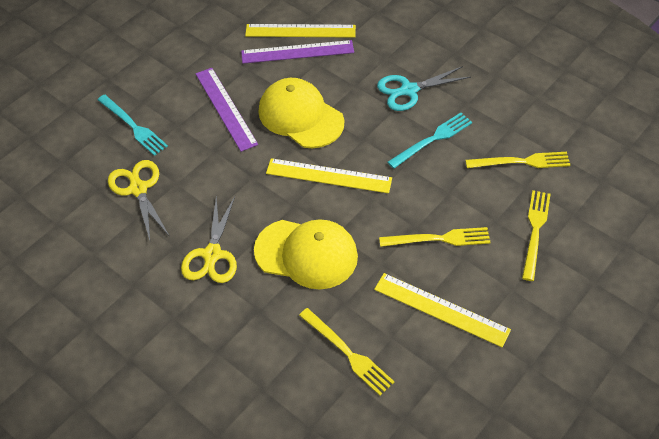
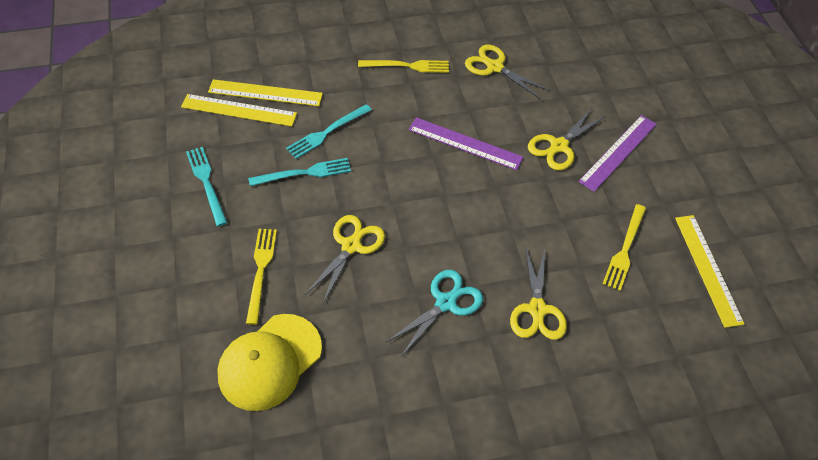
turquoise fork: 2 -> 3
yellow cap: 2 -> 1
yellow fork: 4 -> 3
yellow scissors: 2 -> 4

